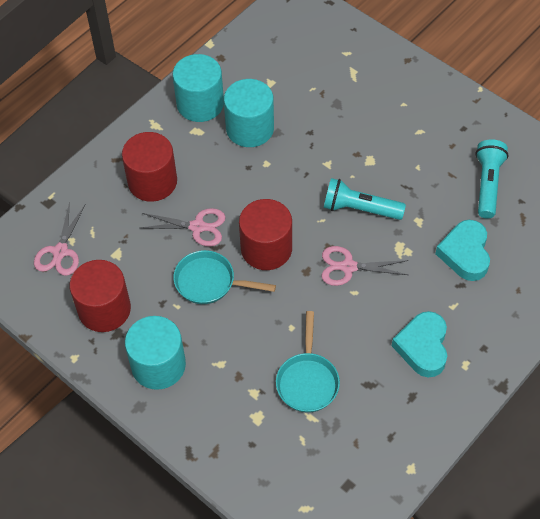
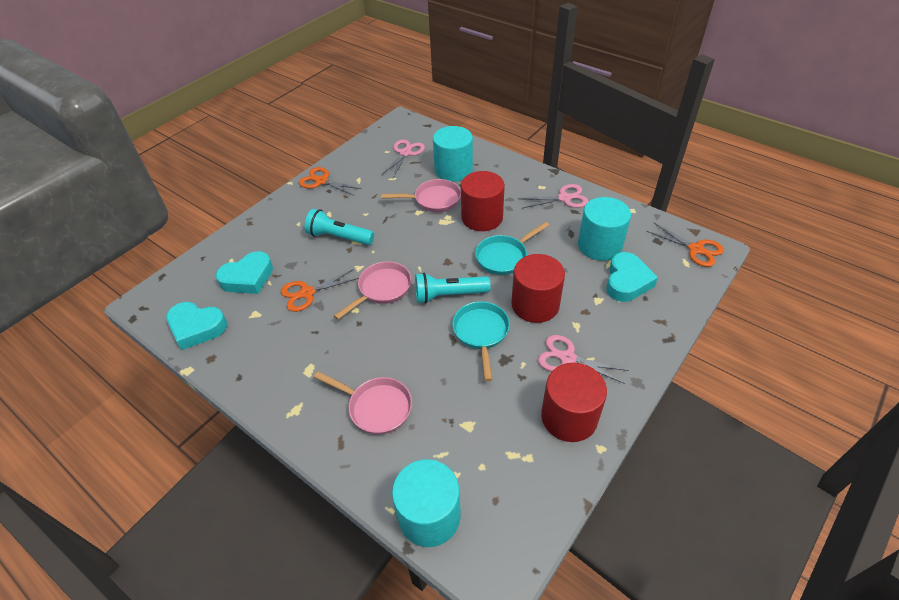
orange scissors: 0 -> 3
pink pan: 0 -> 3
turquoise heart: 2 -> 3

